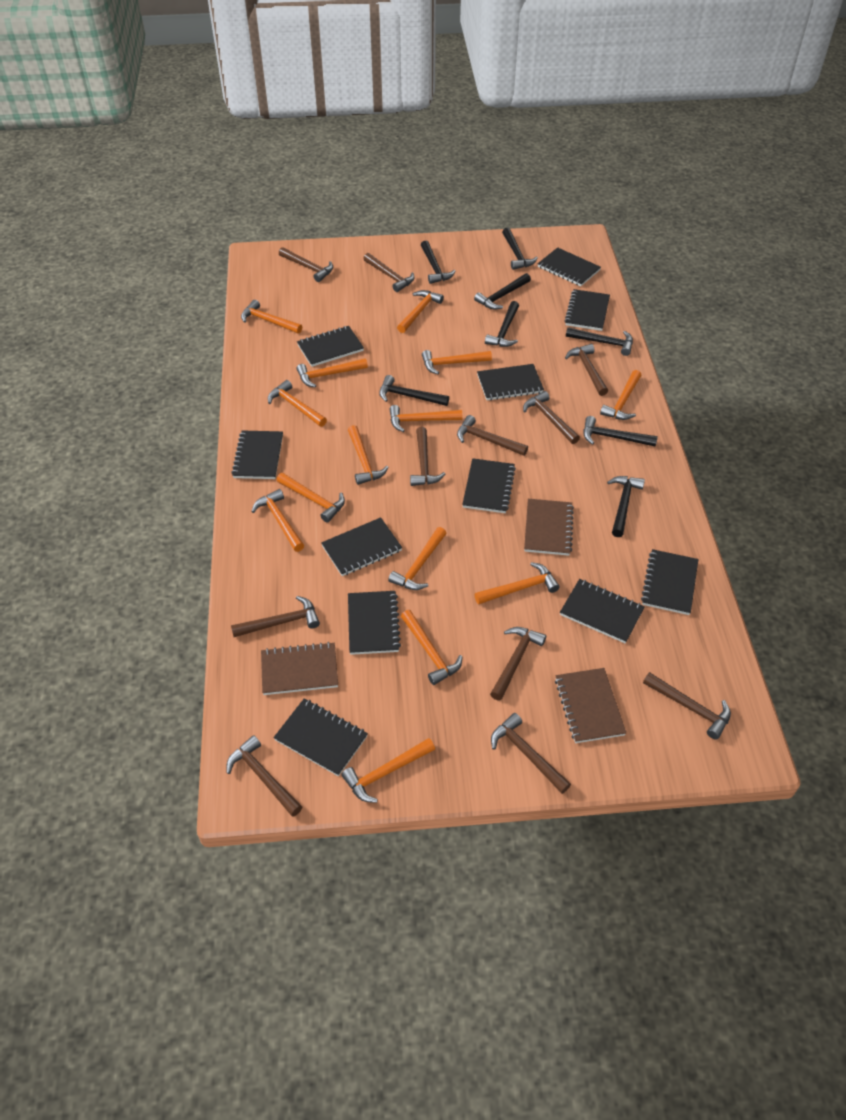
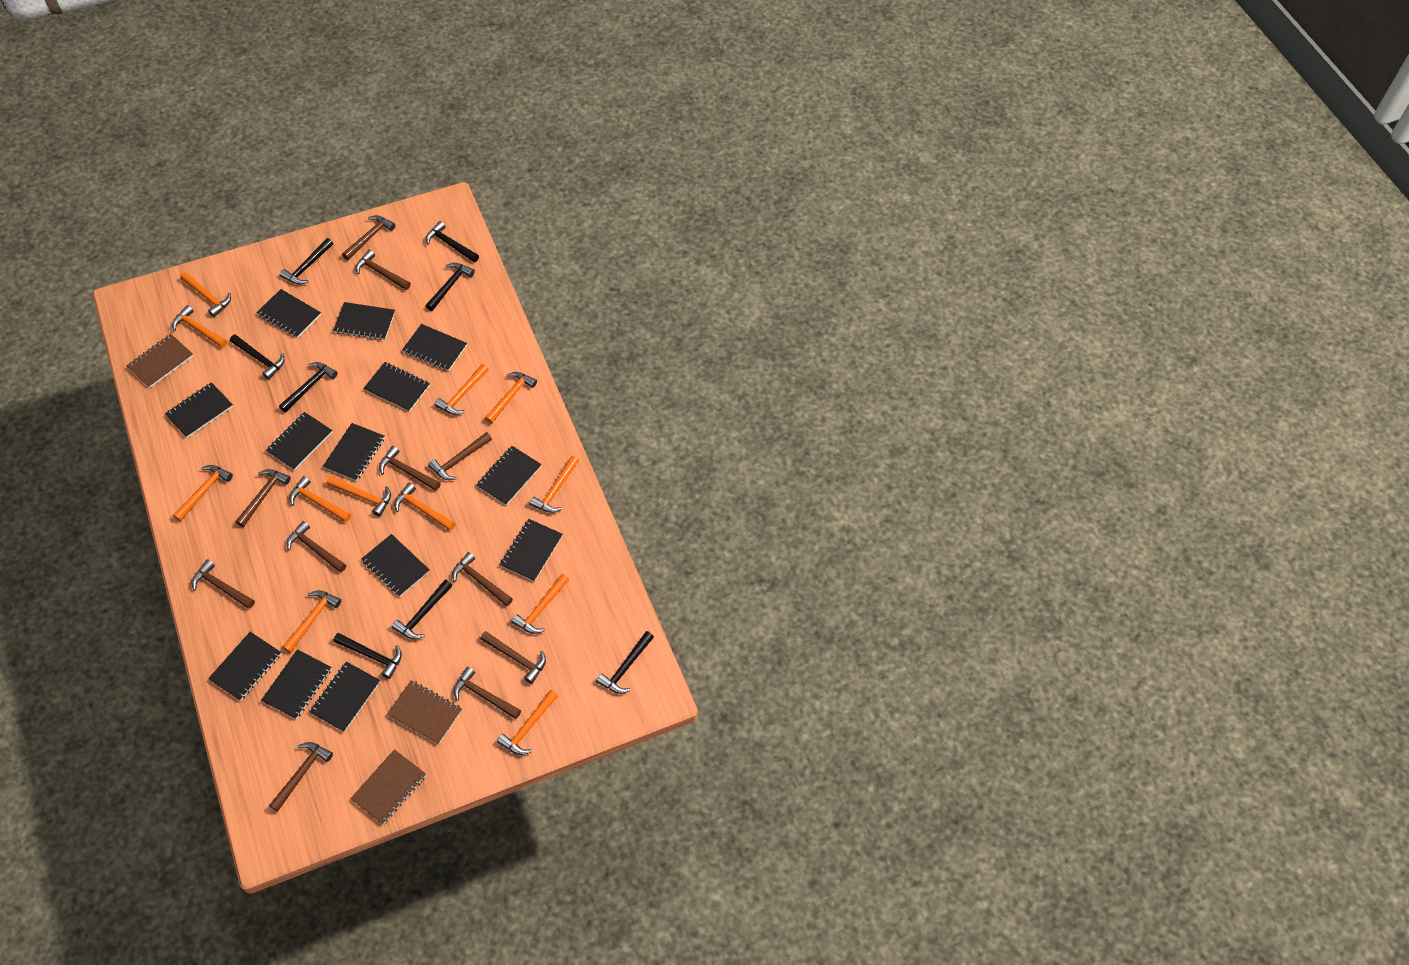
black notebook: 11 -> 13
orange hammer: 14 -> 12

